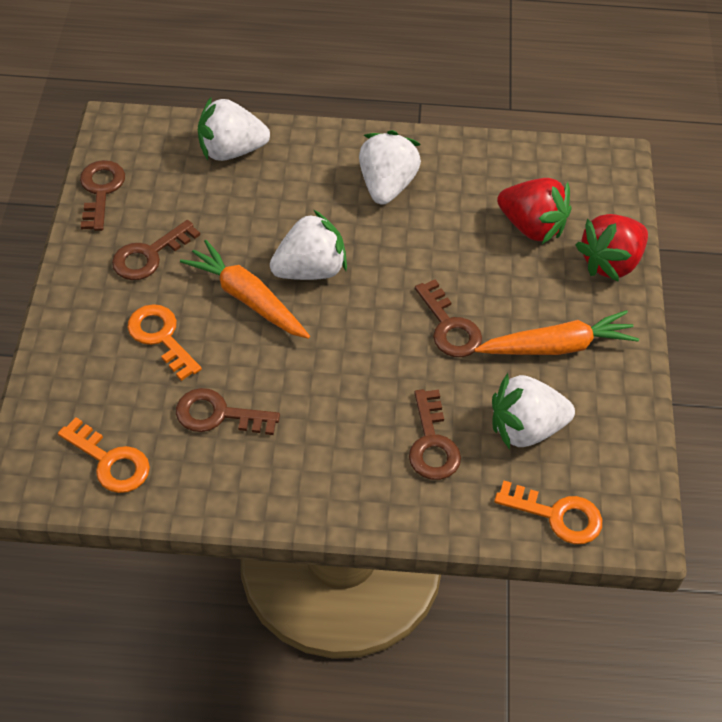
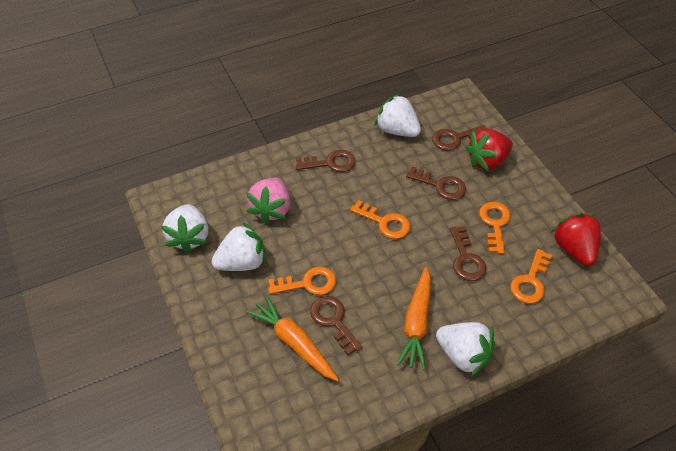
orange key: 3 -> 4
pink strawberry: 0 -> 1

